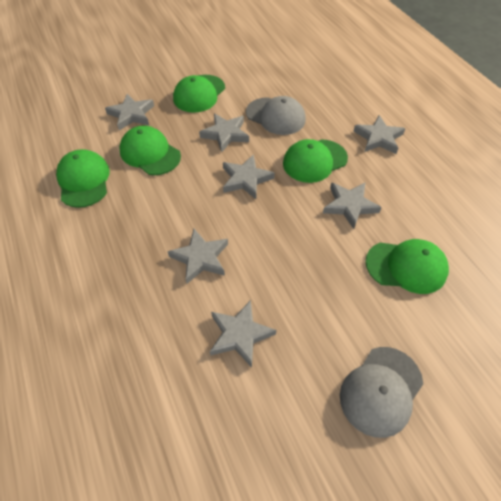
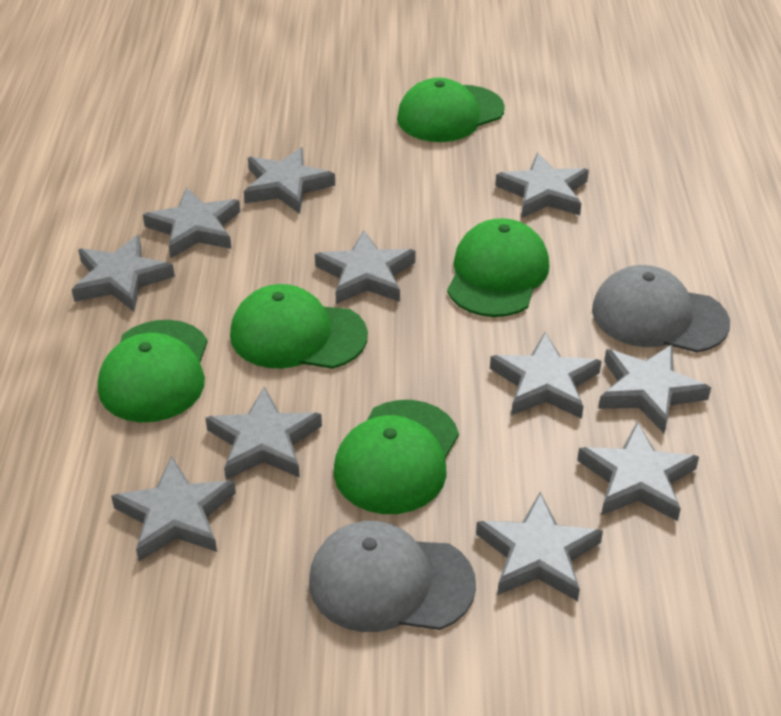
grey star: 7 -> 11

